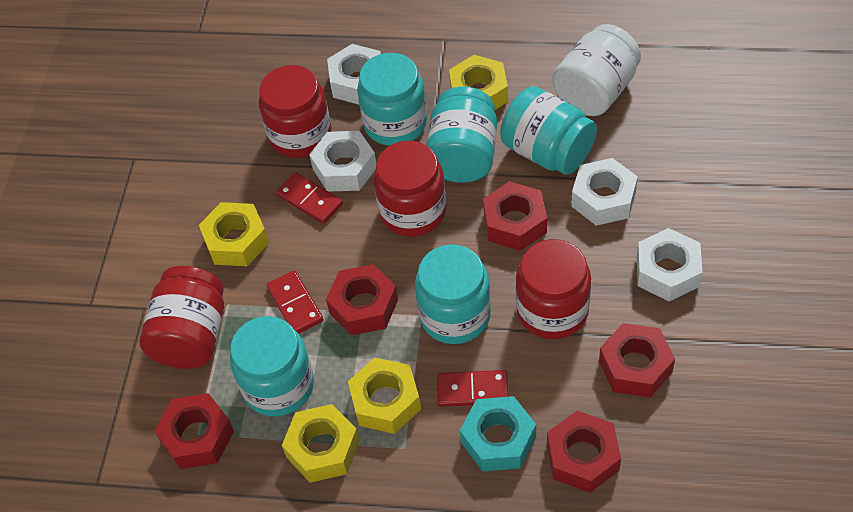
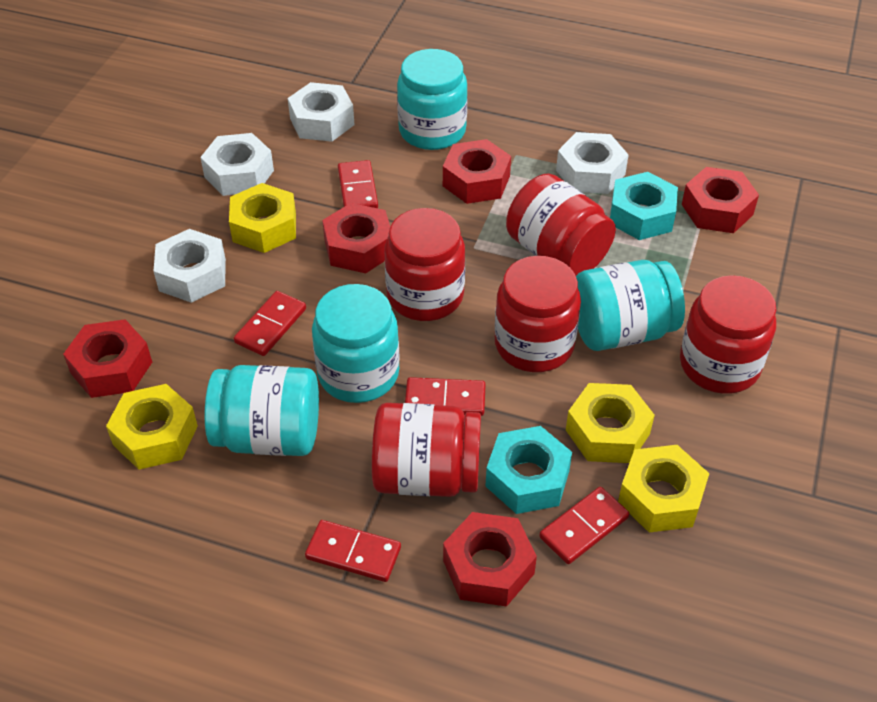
red domino: 3 -> 5
red jar: 4 -> 5
turquoise jar: 5 -> 4
turquoise nut: 1 -> 2
white jar: 1 -> 0

